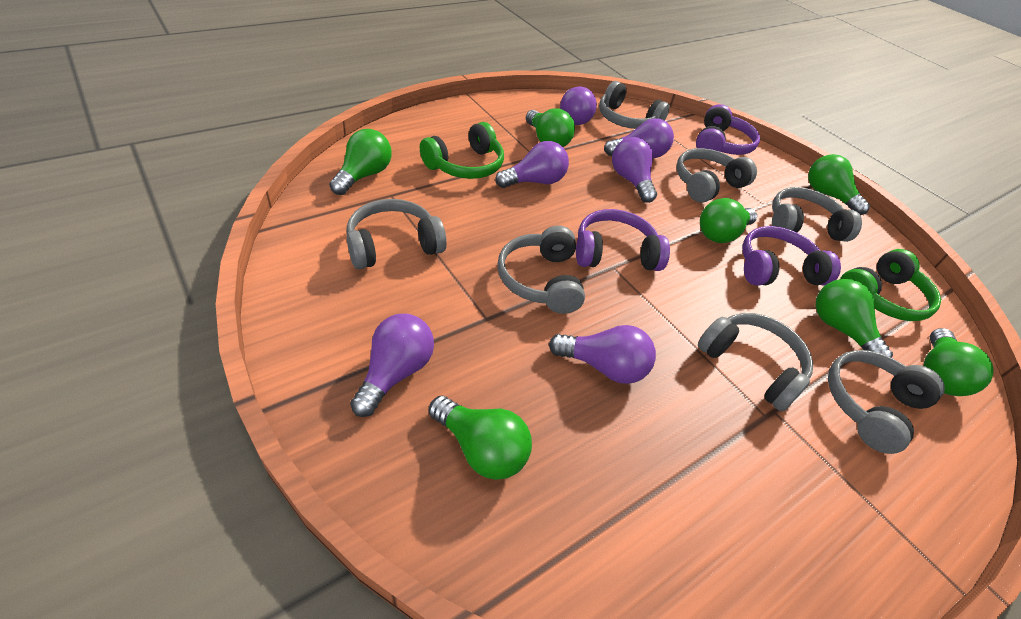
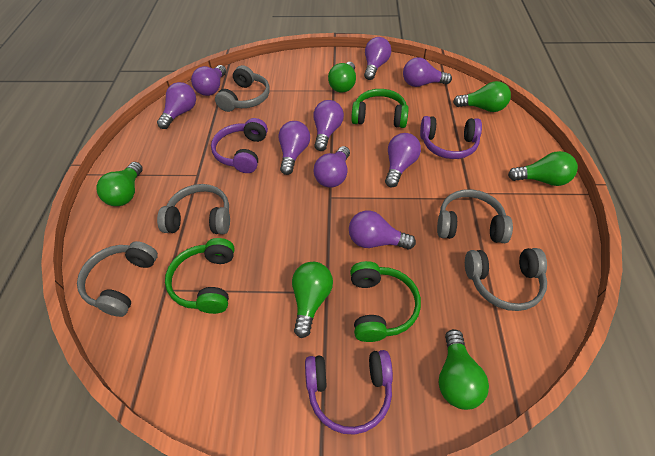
green headphones: 2 -> 3
green light bulb: 7 -> 6
grey headphones: 7 -> 5
purple light bulb: 6 -> 9

